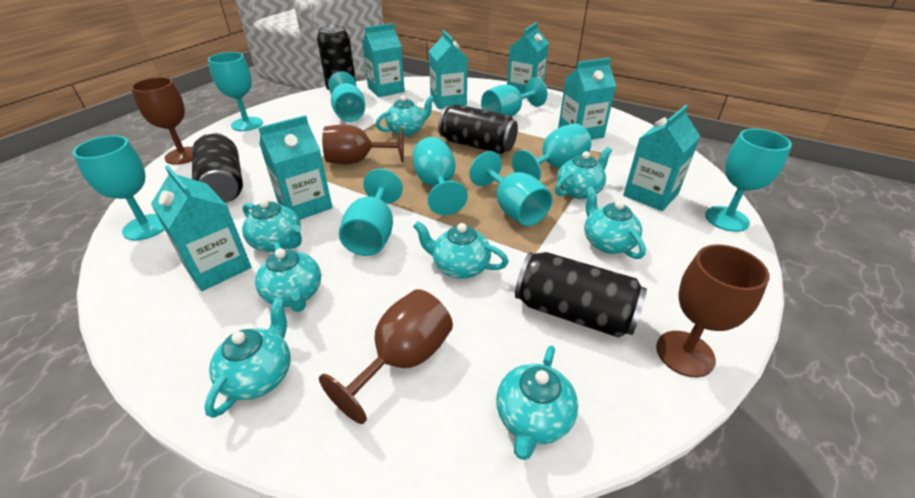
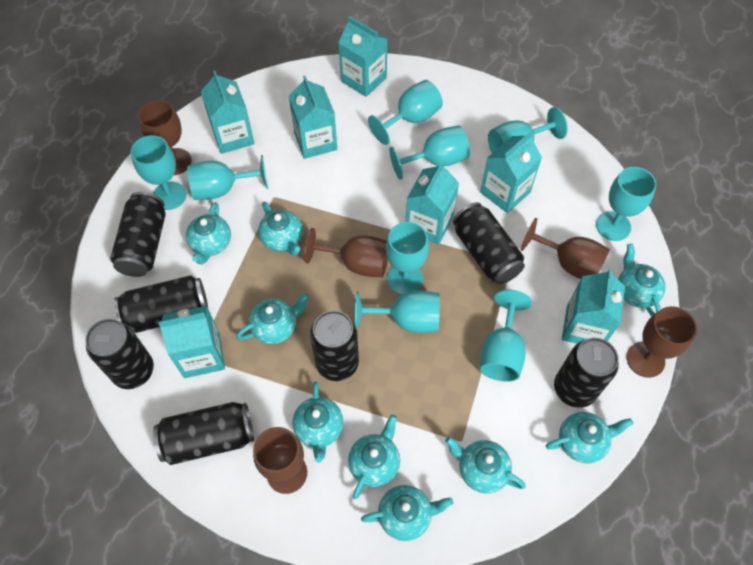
black can: 4 -> 7
brown goblet: 4 -> 5
turquoise teapot: 8 -> 9

